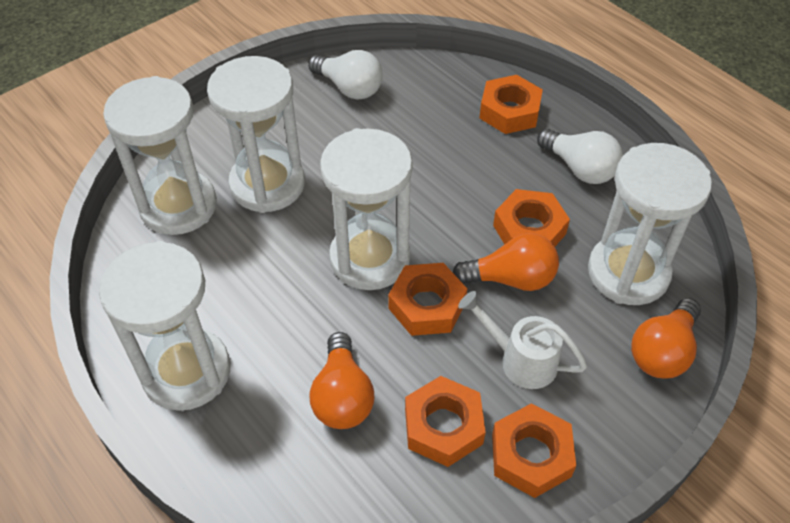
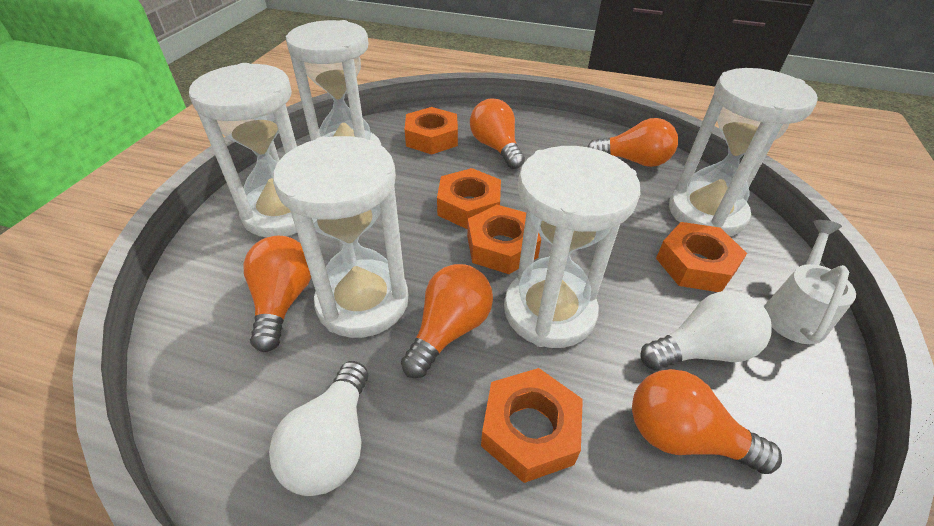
orange light bulb: 3 -> 5

